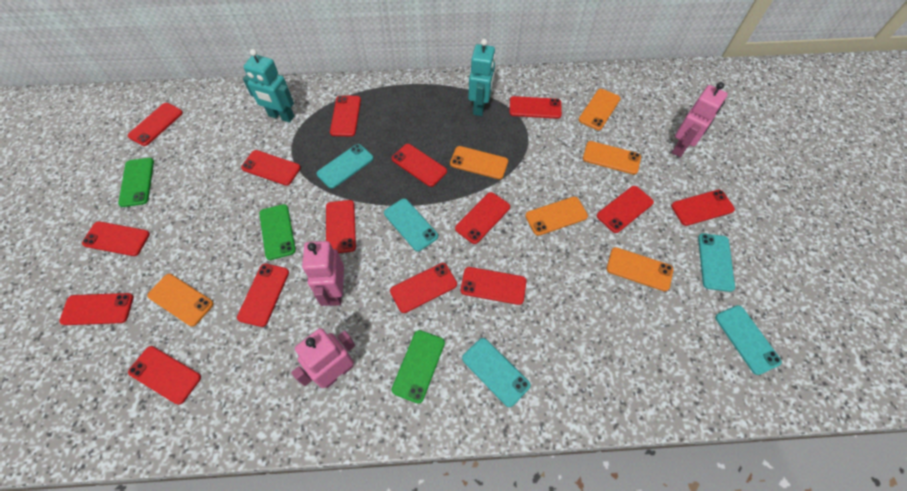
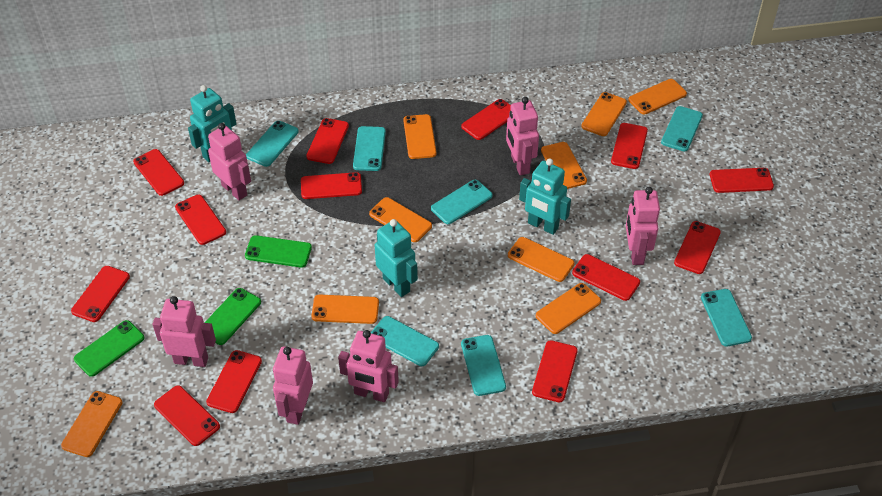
orange phone: 6 -> 9
pink robot: 3 -> 6
red phone: 15 -> 13
turquoise phone: 5 -> 7
turquoise robot: 2 -> 3

